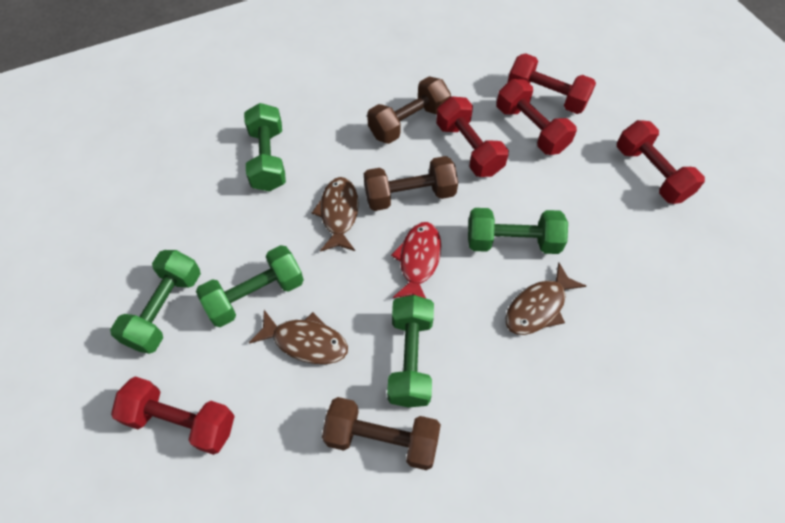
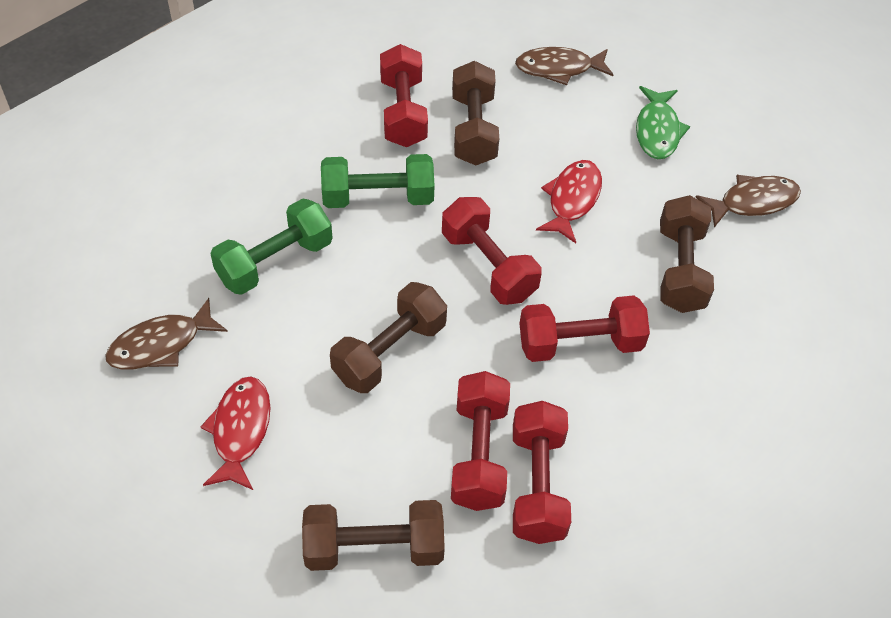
brown dumbbell: 3 -> 4
green dumbbell: 5 -> 2
green fish: 0 -> 1
red fish: 1 -> 2

